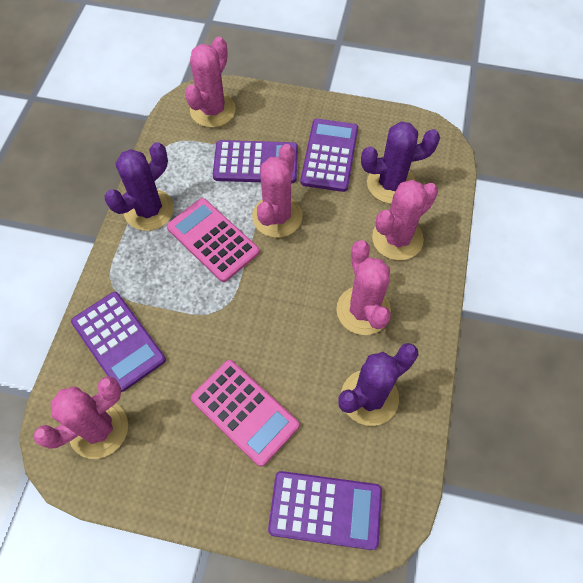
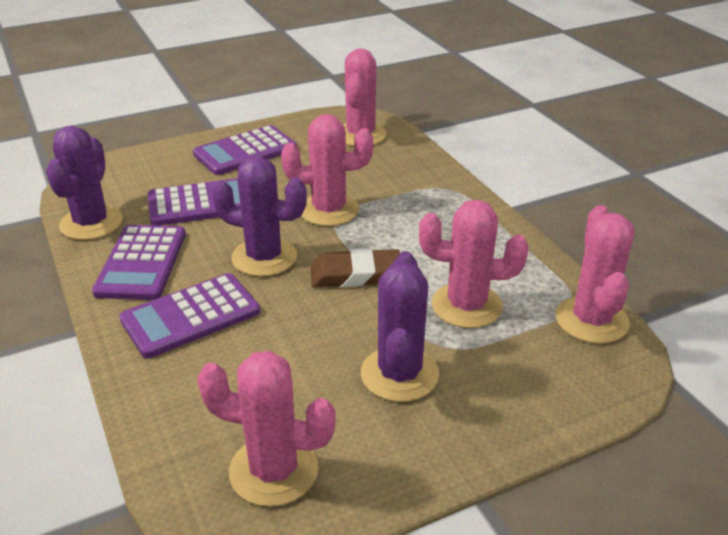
brown eraser: 0 -> 1
pink calculator: 2 -> 0

